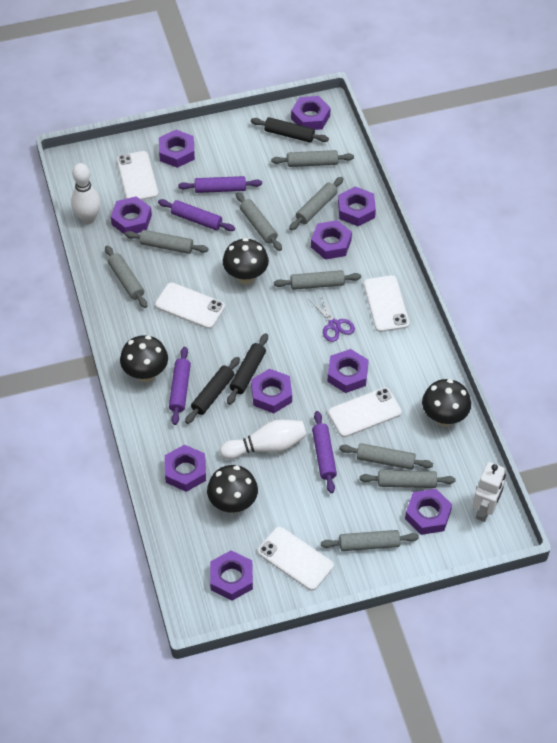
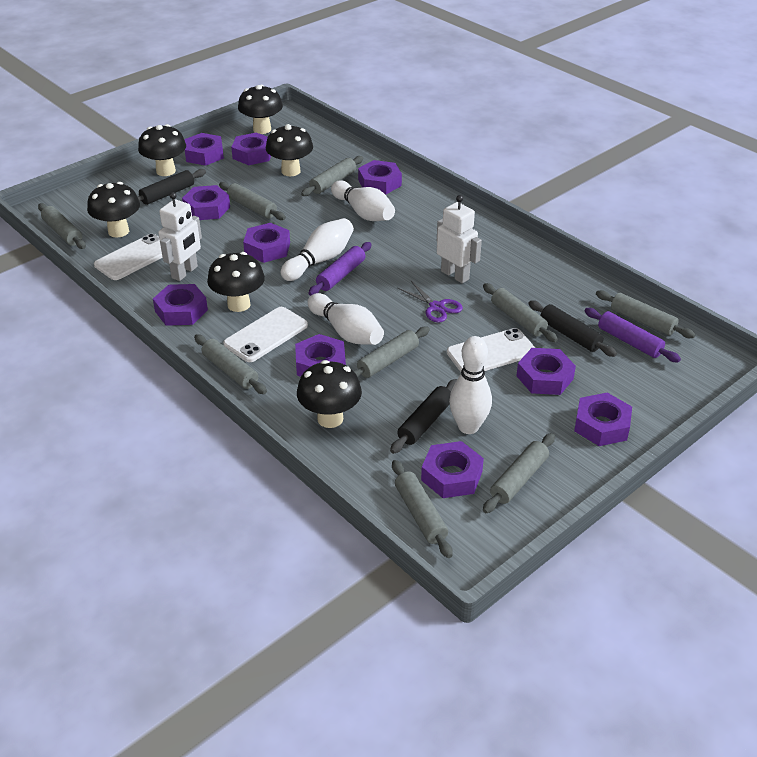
black mushroom: 4 -> 6
purple rolling pin: 4 -> 2
white bowling pin: 2 -> 4
white phone: 5 -> 3
white robot: 1 -> 2

